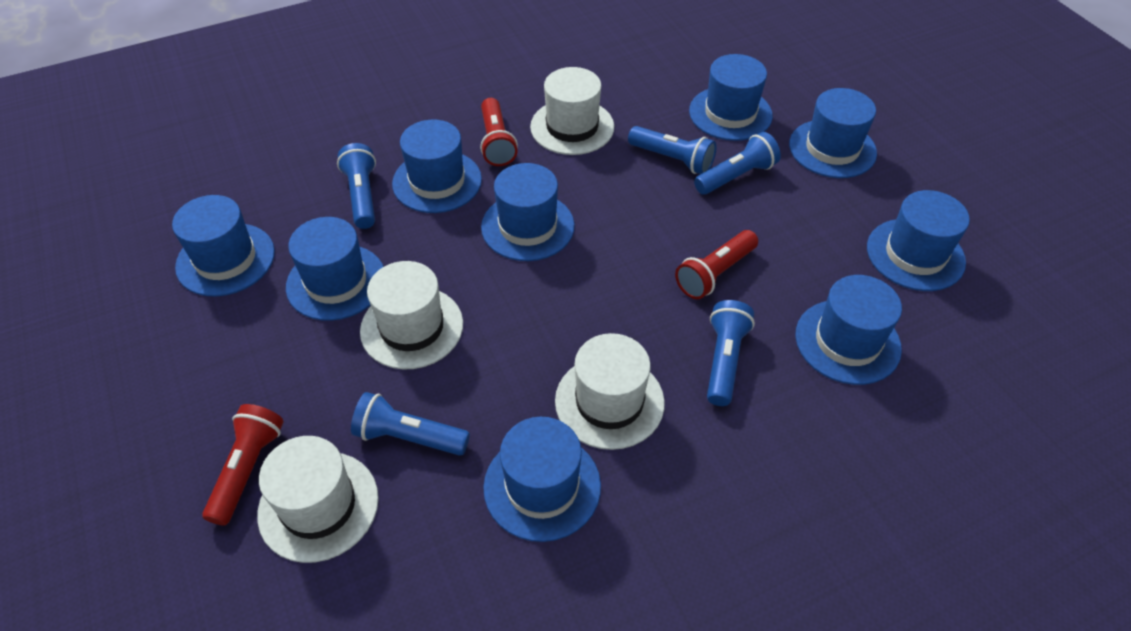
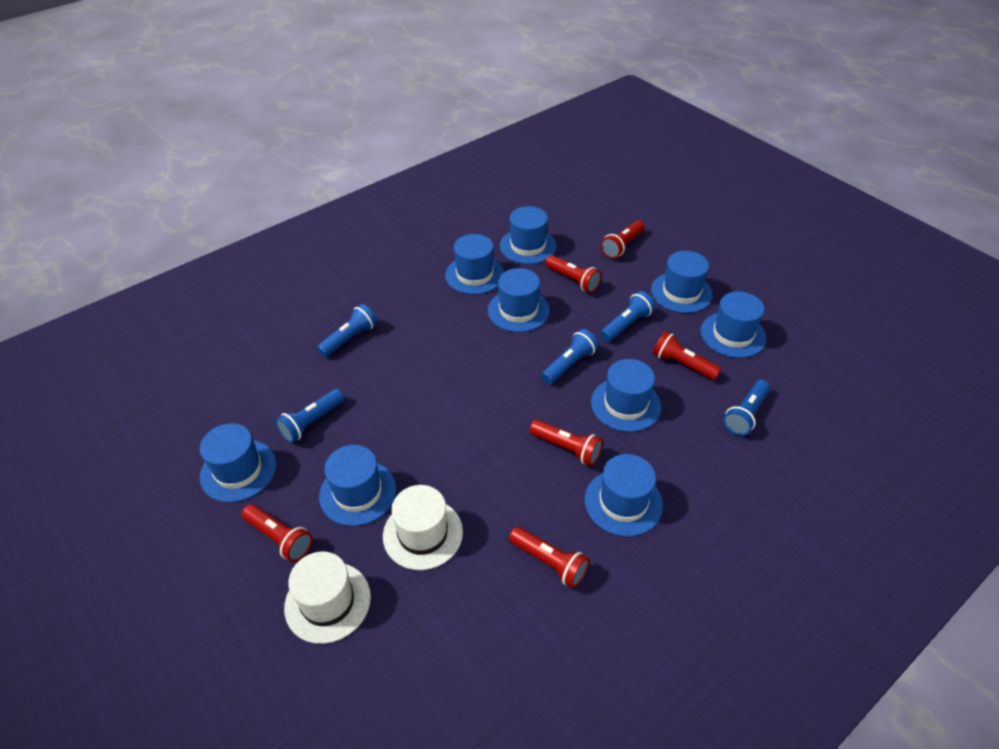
red flashlight: 3 -> 6
white hat: 4 -> 2

